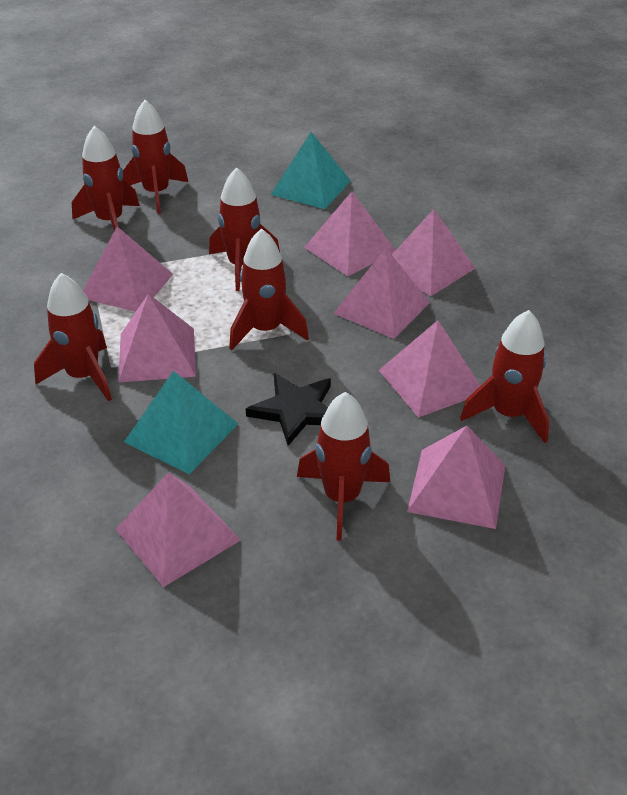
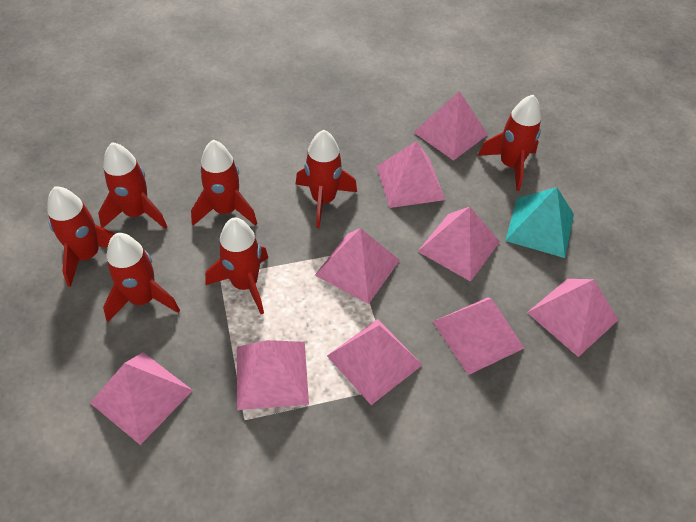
black star: 1 -> 0
pink pyramid: 8 -> 9
turquoise pyramid: 2 -> 1

